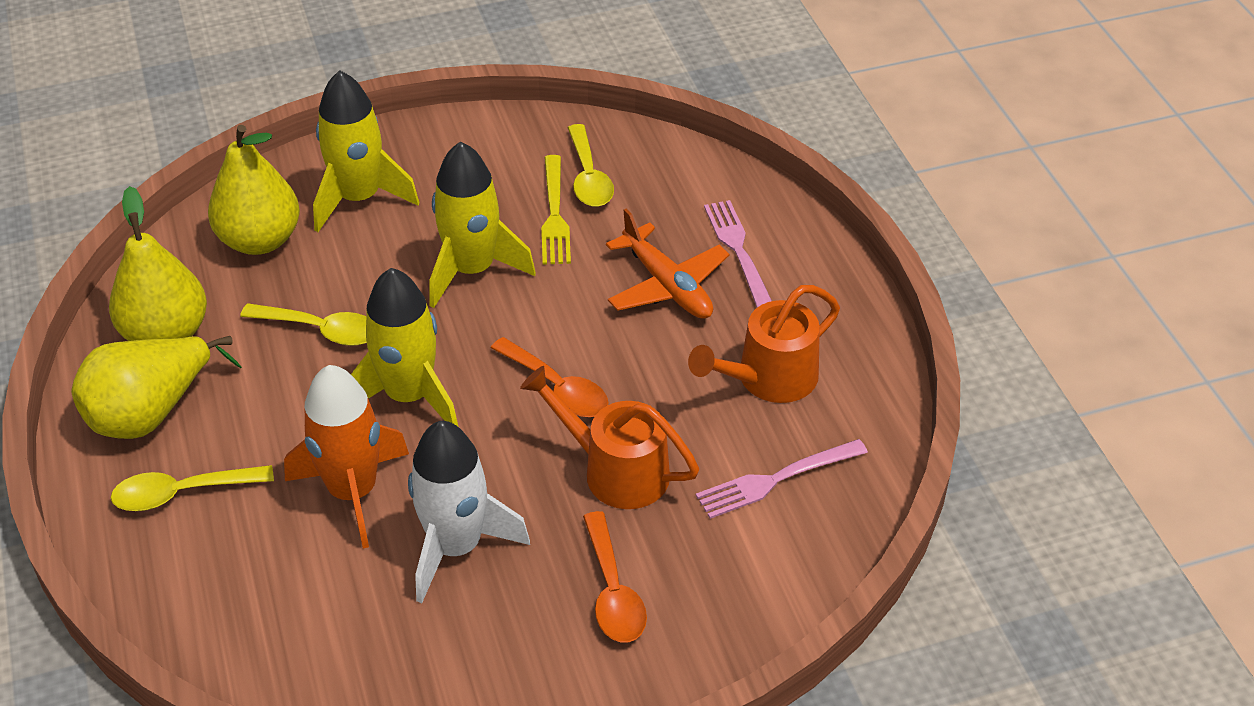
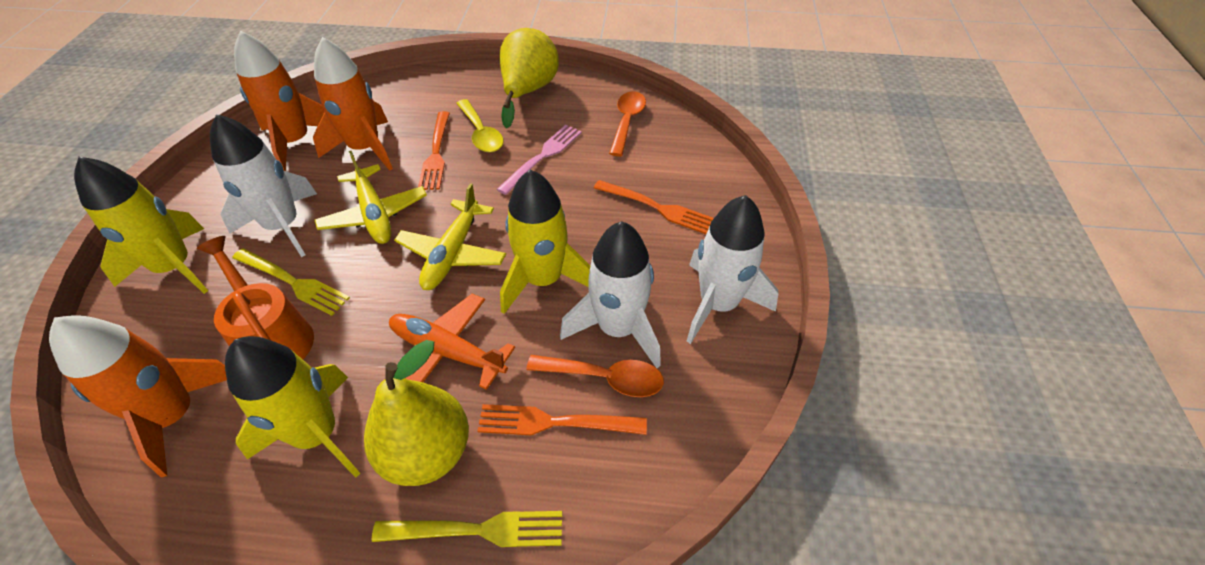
orange fork: 0 -> 3
orange rocket: 1 -> 3
orange watering can: 2 -> 1
pink fork: 2 -> 1
white rocket: 1 -> 3
yellow fork: 1 -> 2
yellow pear: 3 -> 2
yellow plane: 0 -> 2
yellow spoon: 3 -> 1

